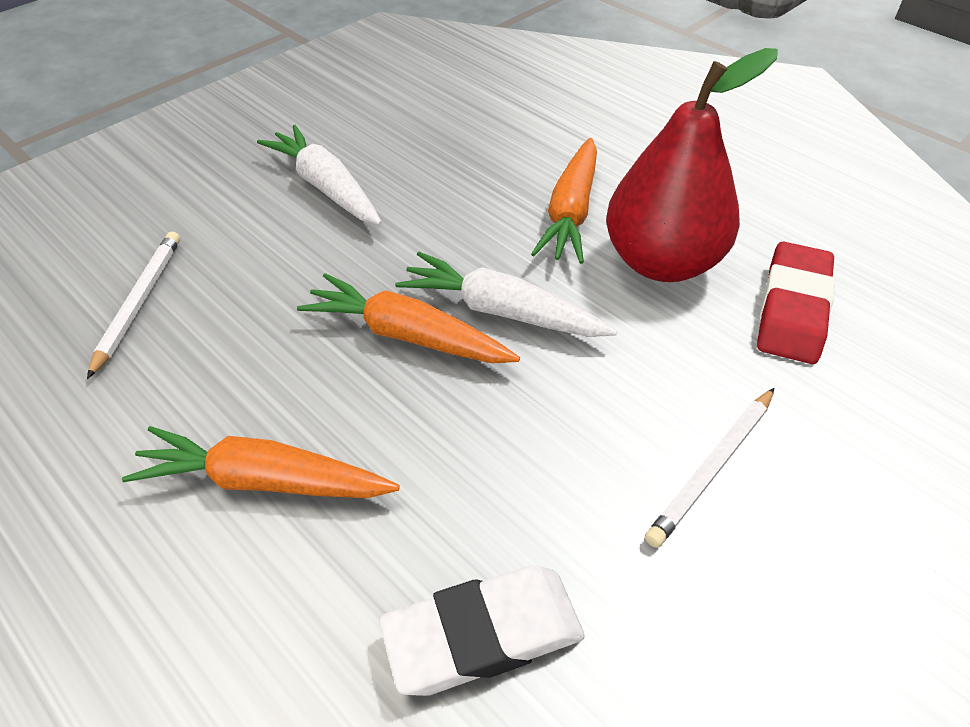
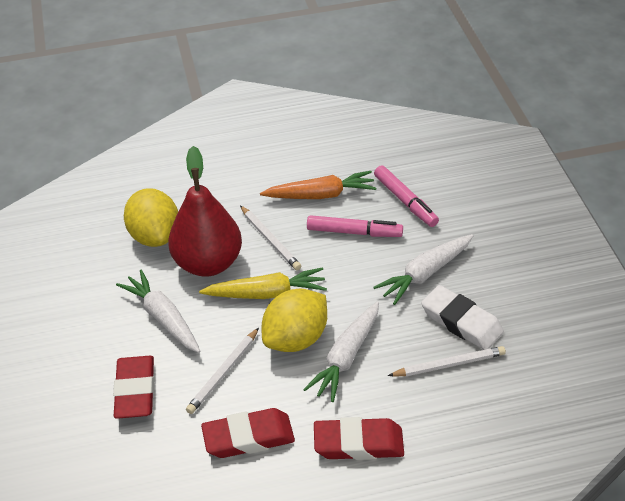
orange carrot: 3 -> 1
pink marker: 0 -> 2
red eraser: 1 -> 3
white carrot: 2 -> 3
white pencil: 2 -> 3
yellow carrot: 0 -> 1
yellow lemon: 0 -> 2

